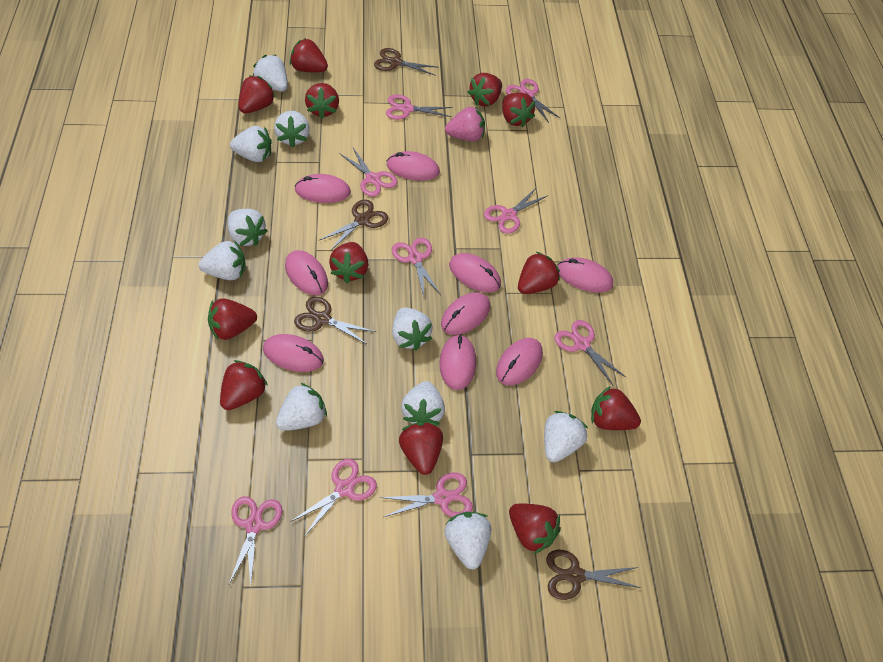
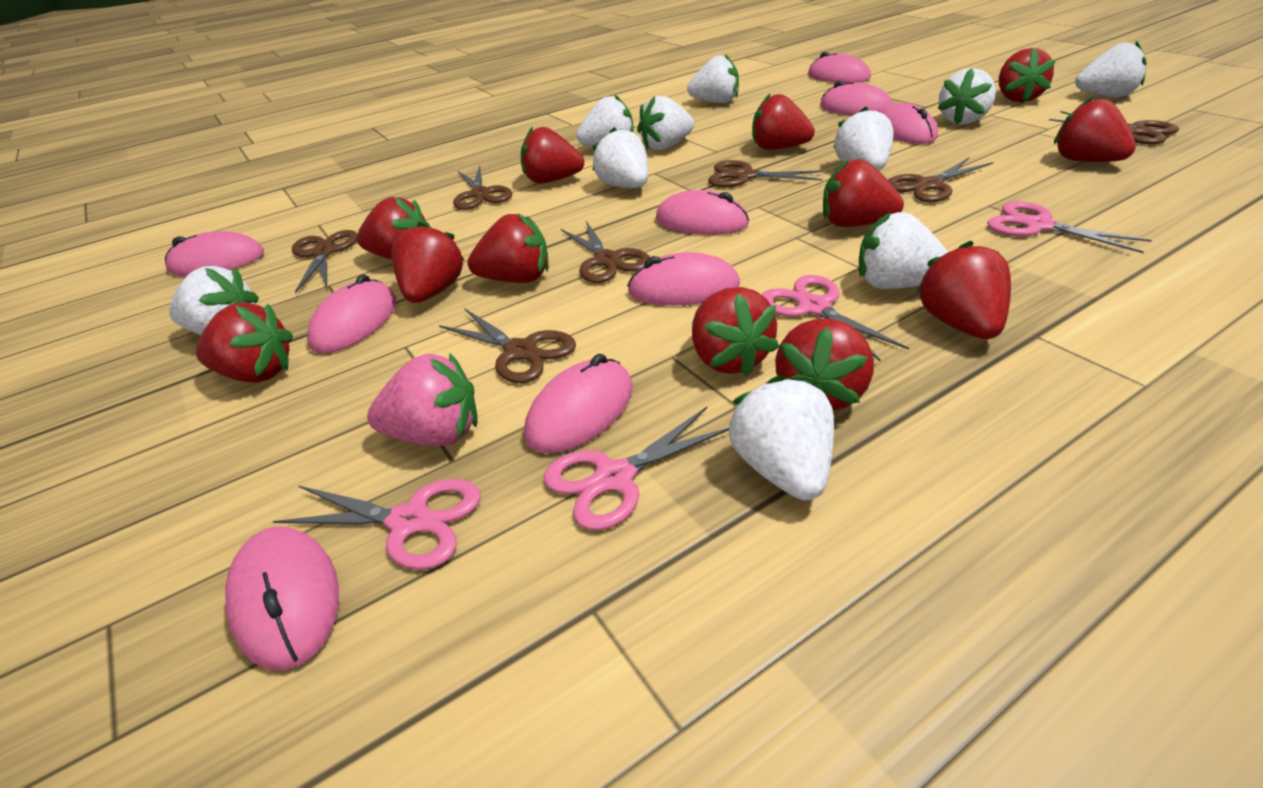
brown scissors: 4 -> 7
pink scissors: 9 -> 4

